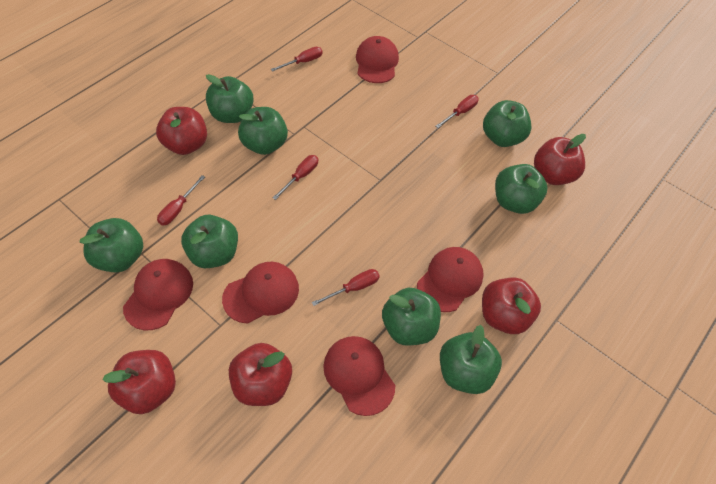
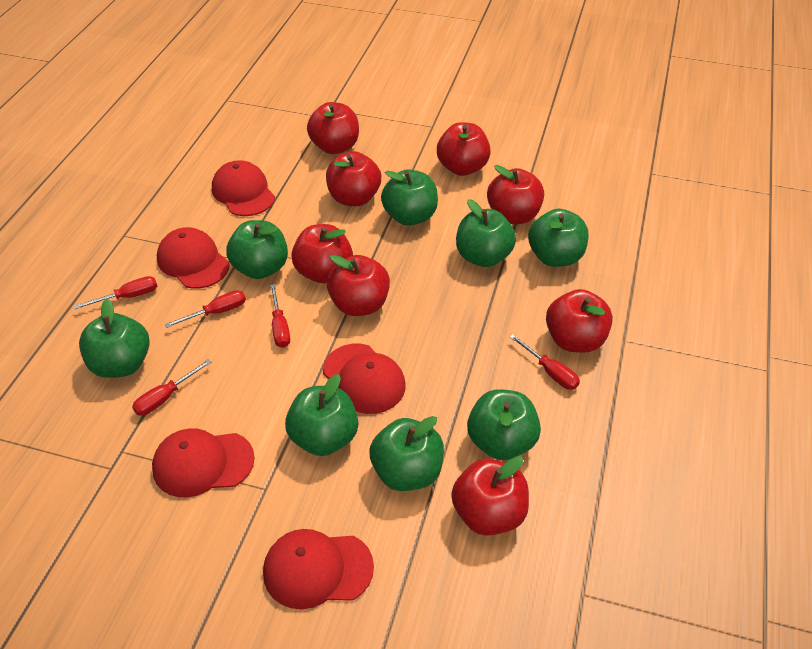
red apple: 5 -> 8

